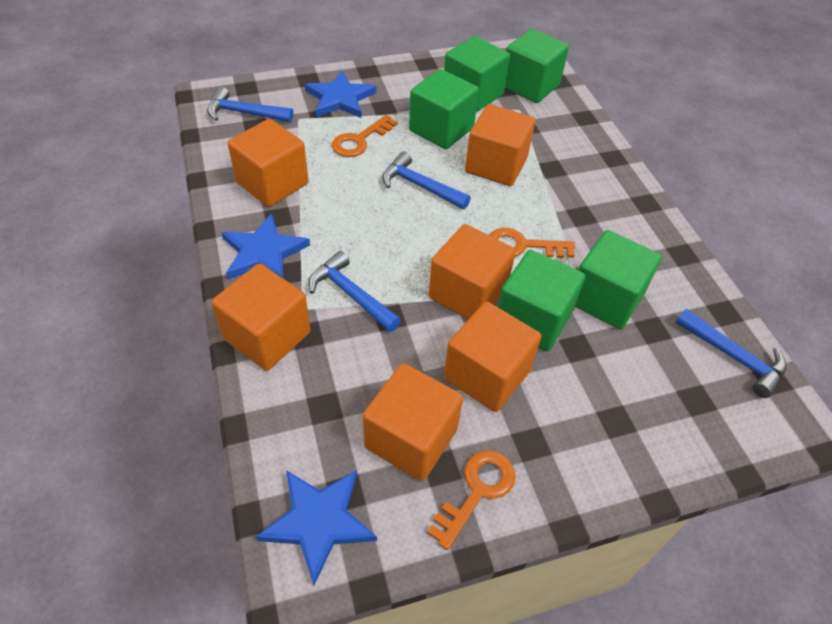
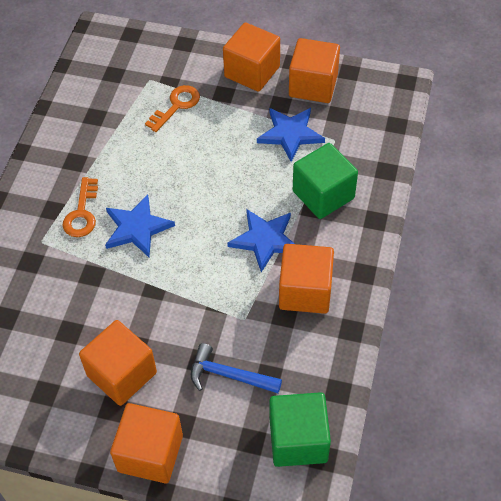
blue hammer: 4 -> 1
green cube: 5 -> 2
orange cube: 6 -> 5
orange key: 3 -> 2

